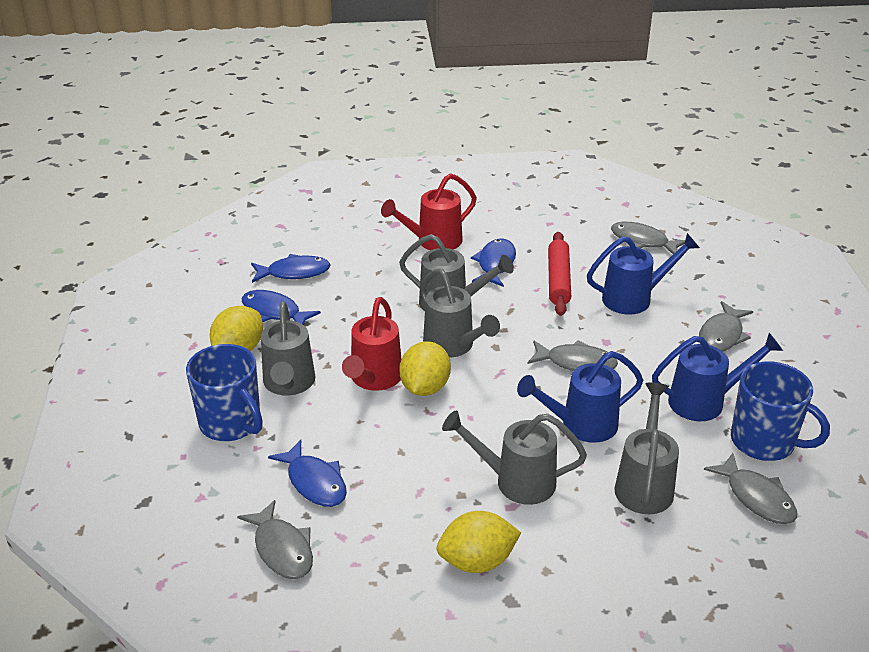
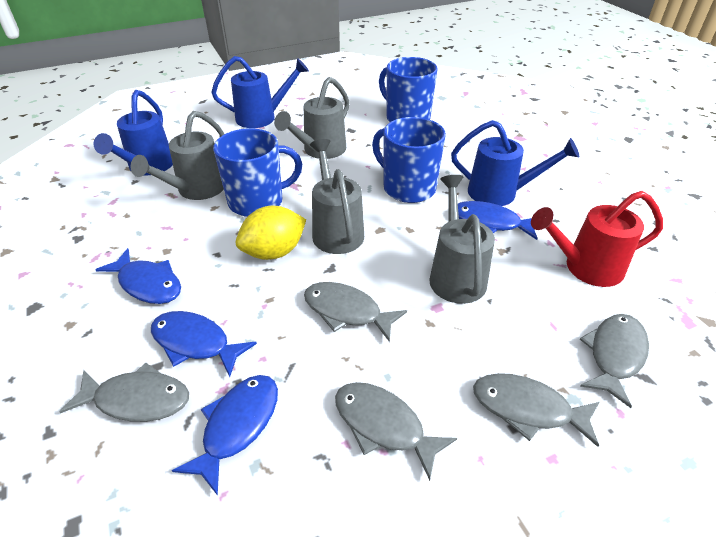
blue mug: 2 -> 3
grey watering can: 5 -> 4
red rolling pin: 1 -> 0
red watering can: 2 -> 1
yellow lemon: 3 -> 1

